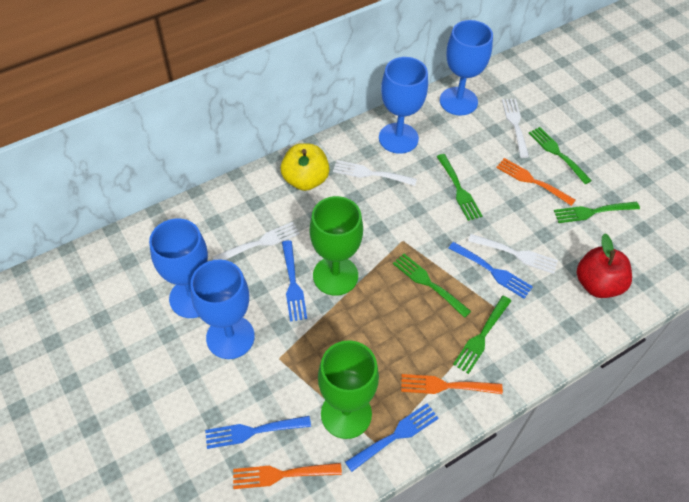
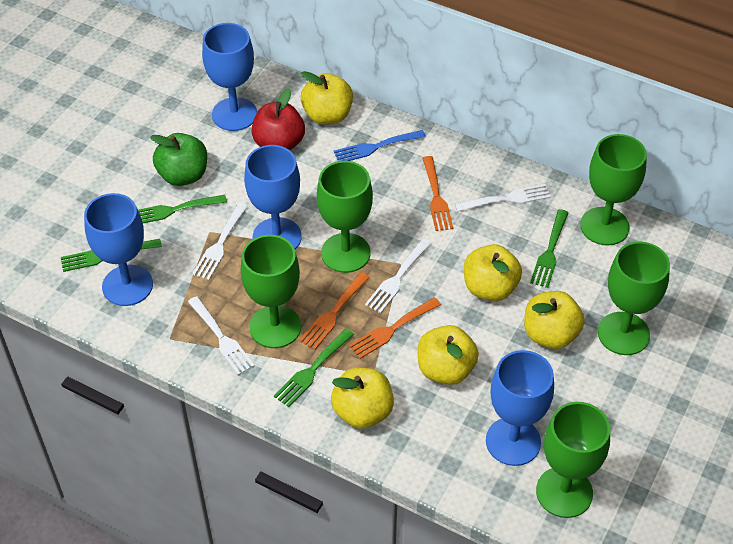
blue fork: 4 -> 1
green apple: 0 -> 1
green fork: 5 -> 4
green goblet: 2 -> 5
yellow apple: 1 -> 5

